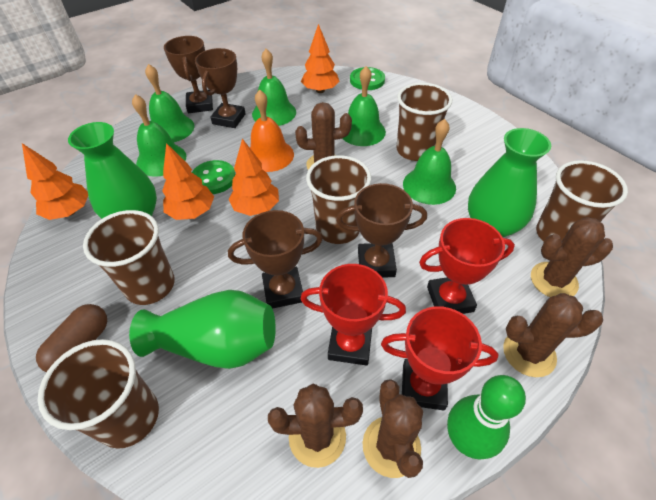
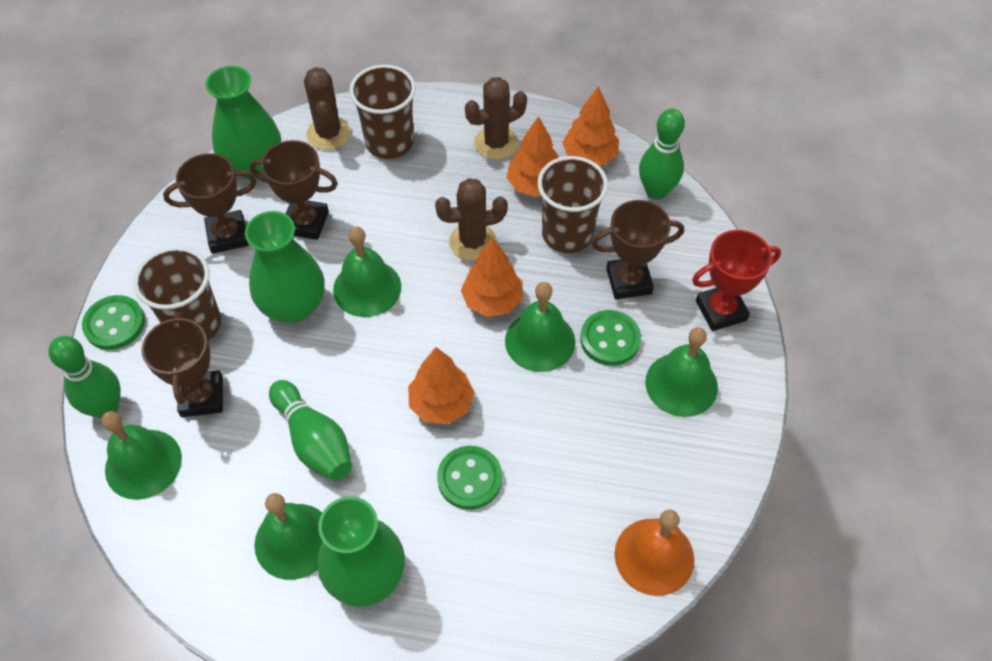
brown cactus: 5 -> 3
brown capsule: 1 -> 0
brown cup: 5 -> 3
green bowling pin: 1 -> 3
green button: 2 -> 3
red trophy: 3 -> 1

